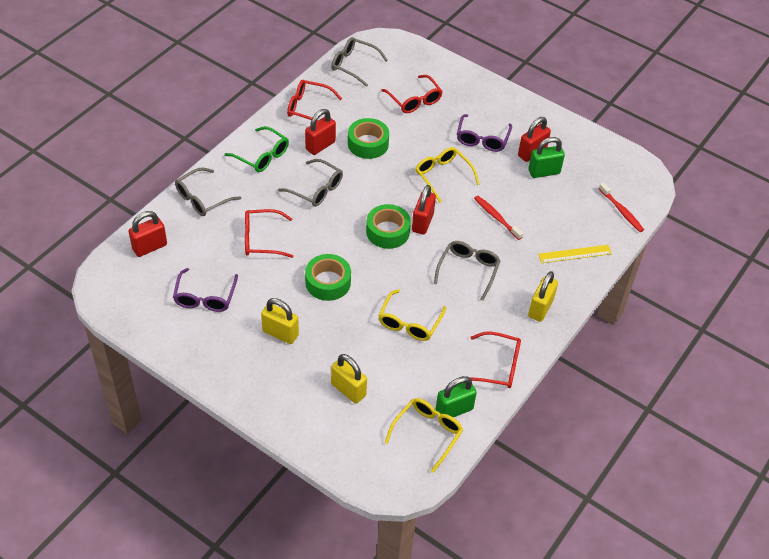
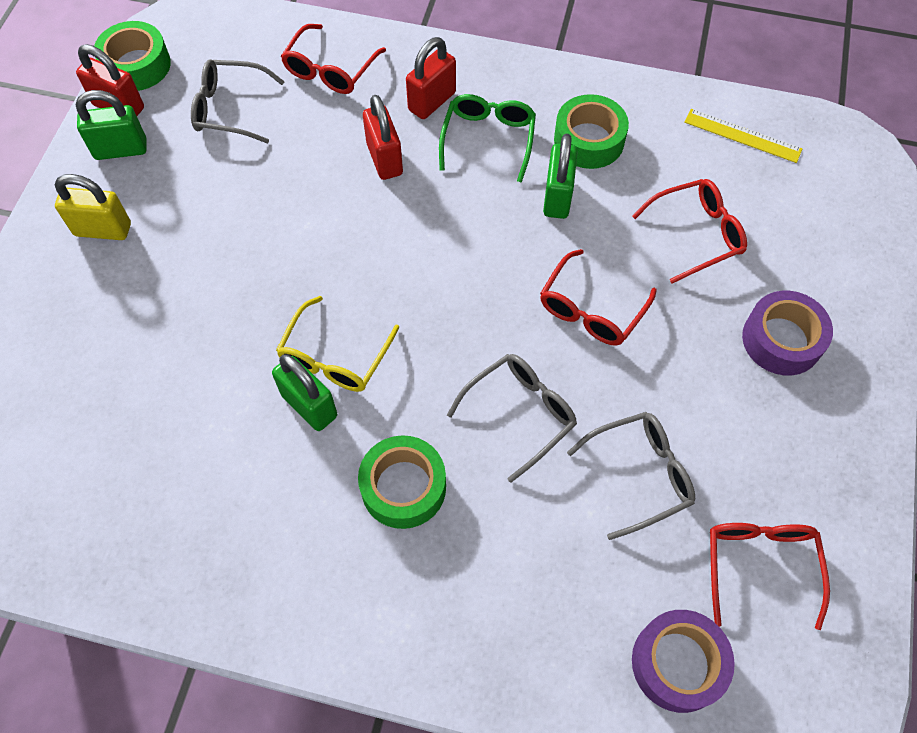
green padlock: 2 -> 3
grey glasses: 4 -> 3
purple glasses: 2 -> 0
purple tape: 0 -> 2
red padlock: 4 -> 3
red toothbrush: 2 -> 0
yellow glasses: 3 -> 1
yellow padlock: 3 -> 1

